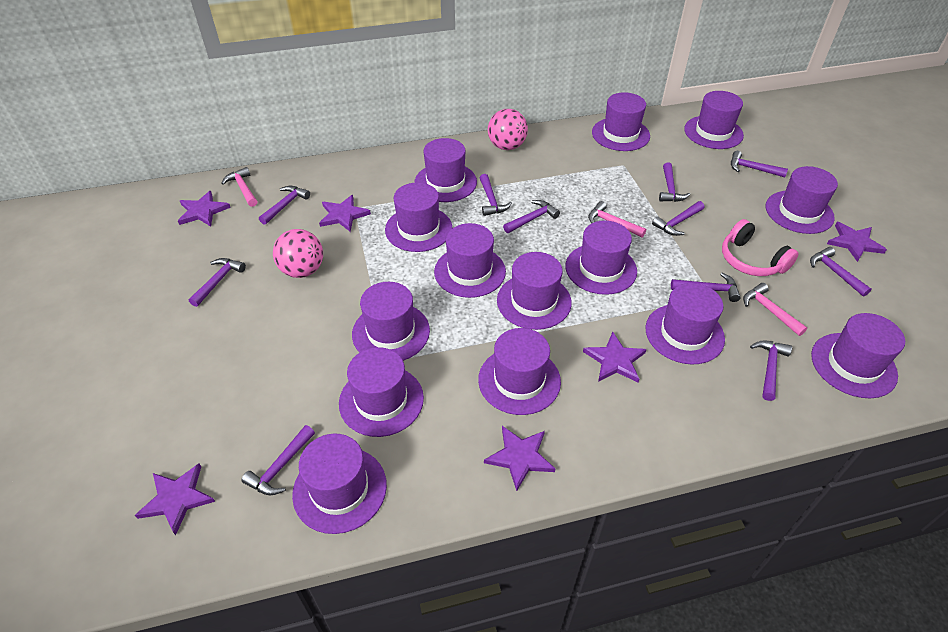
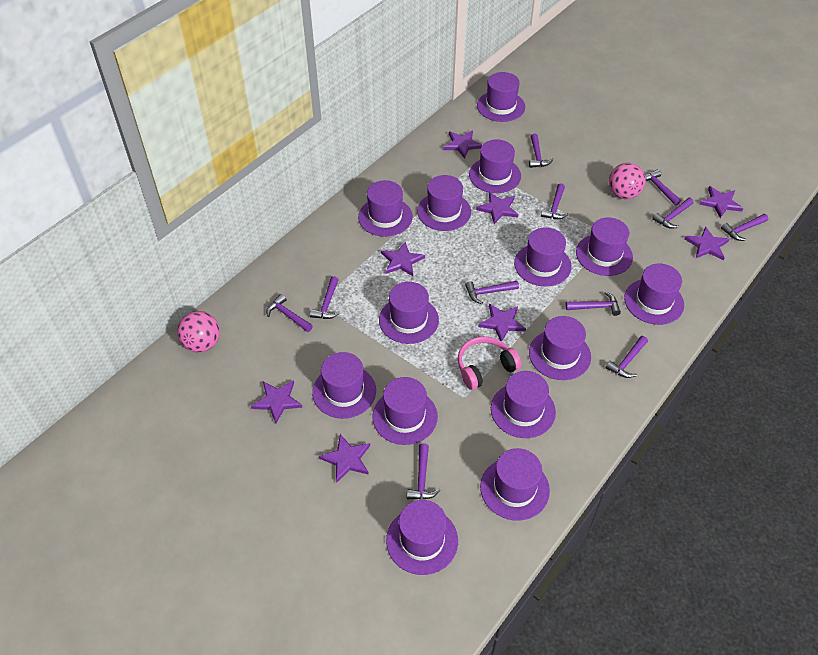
pink hammer: 3 -> 0
purple star: 6 -> 8

